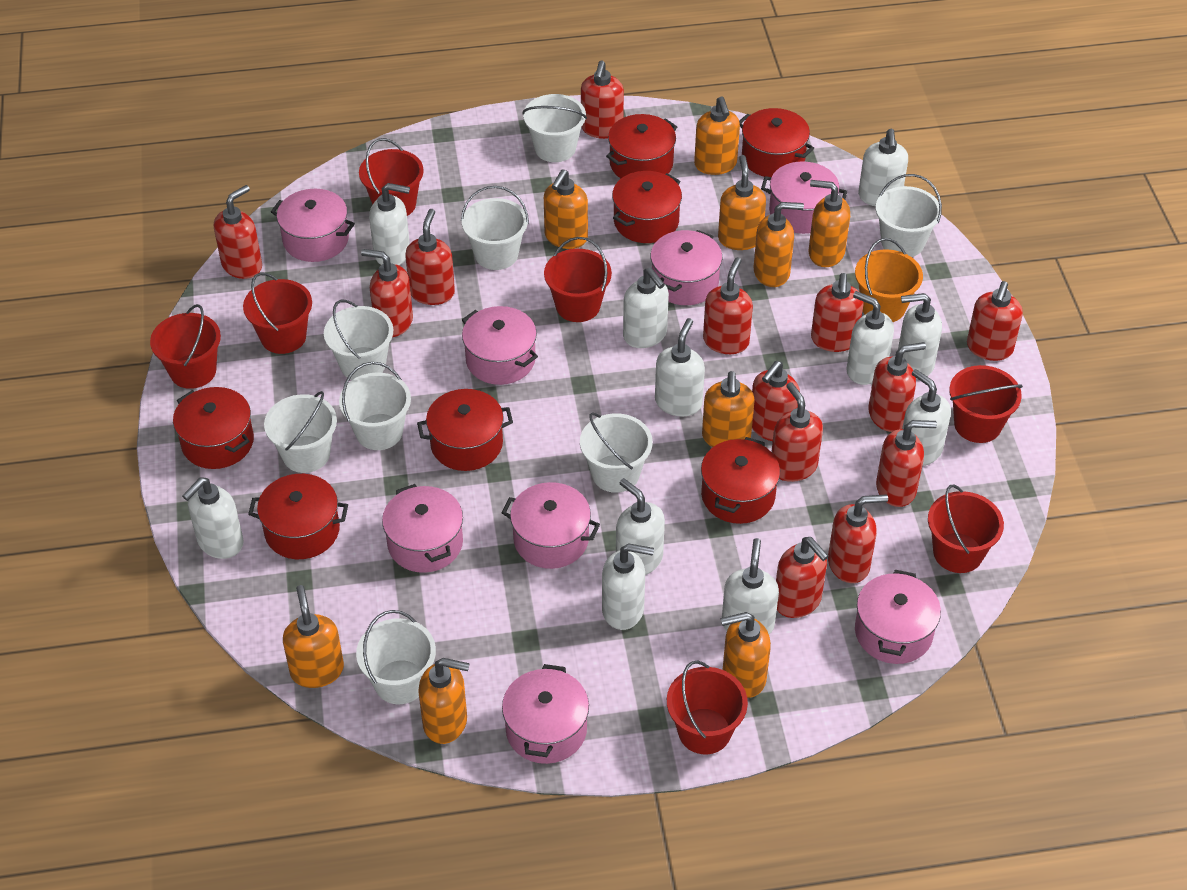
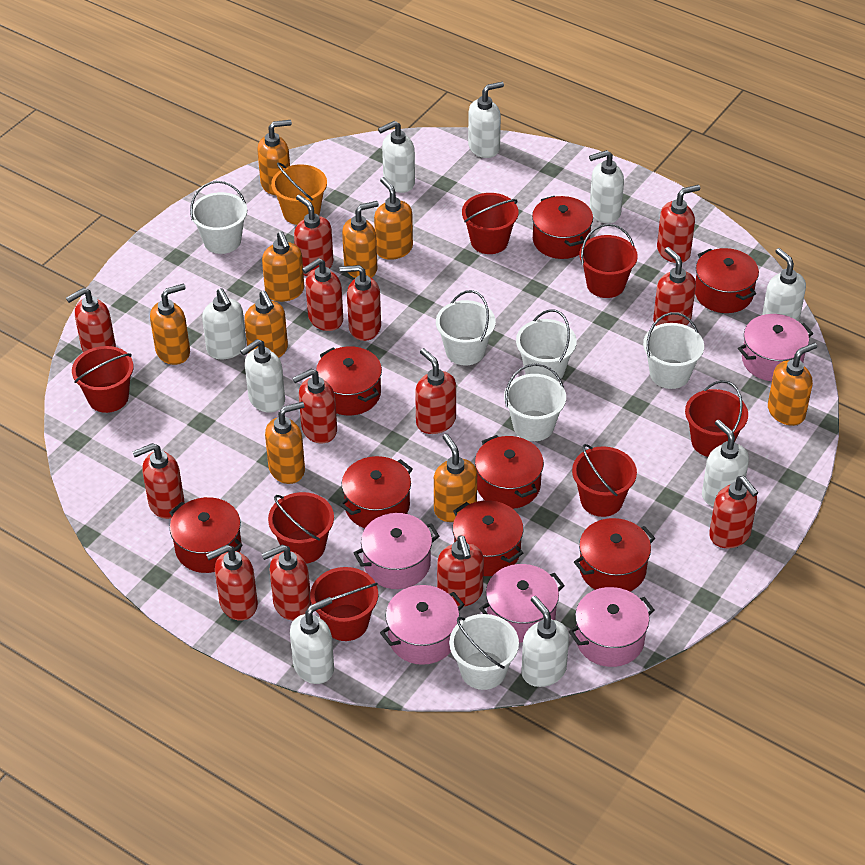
pink pot: 8 -> 5
red pot: 7 -> 8
white bucket: 8 -> 6
white soap dispenser: 11 -> 9

